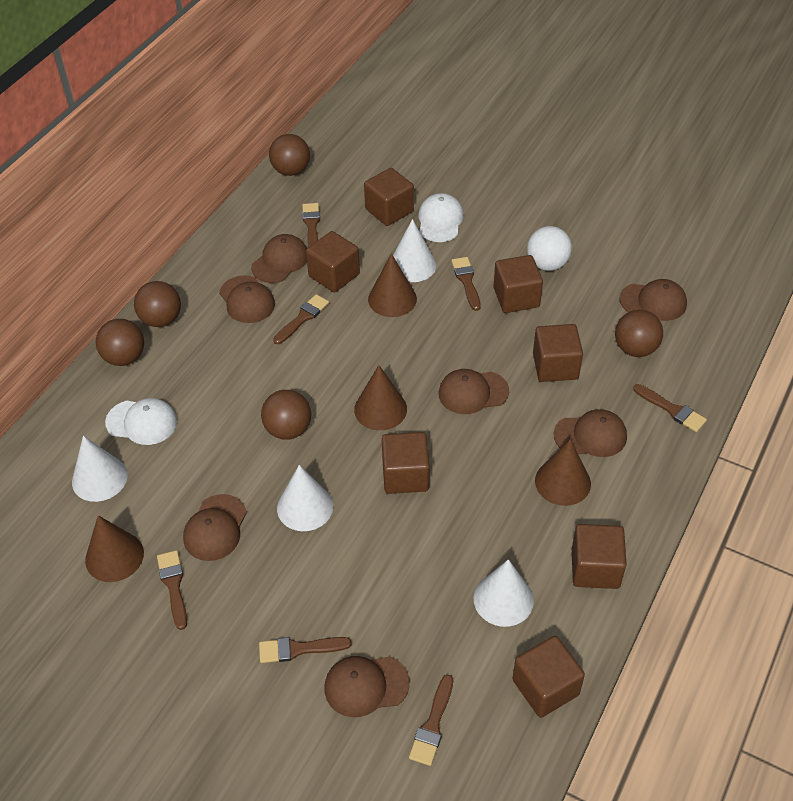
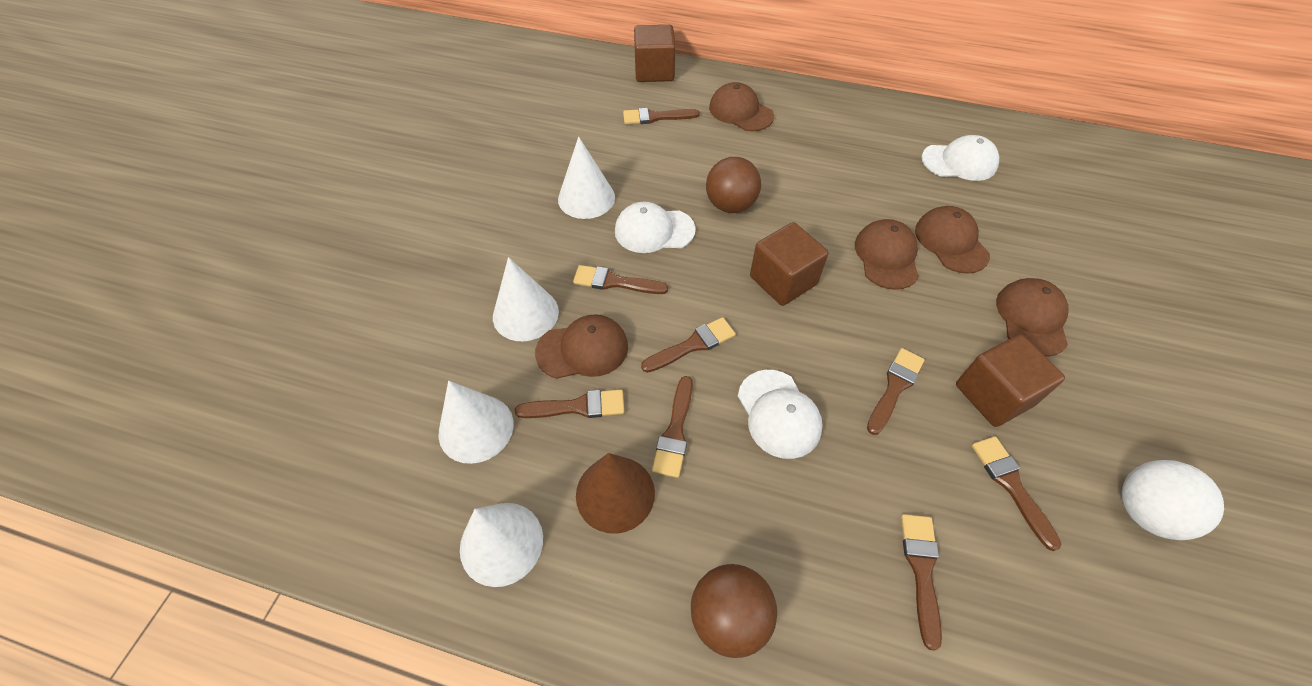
brown ball: 5 -> 2
brown brush: 7 -> 8
brown cap: 7 -> 5
brown cone: 4 -> 1
brown cube: 7 -> 3
white cap: 2 -> 3

